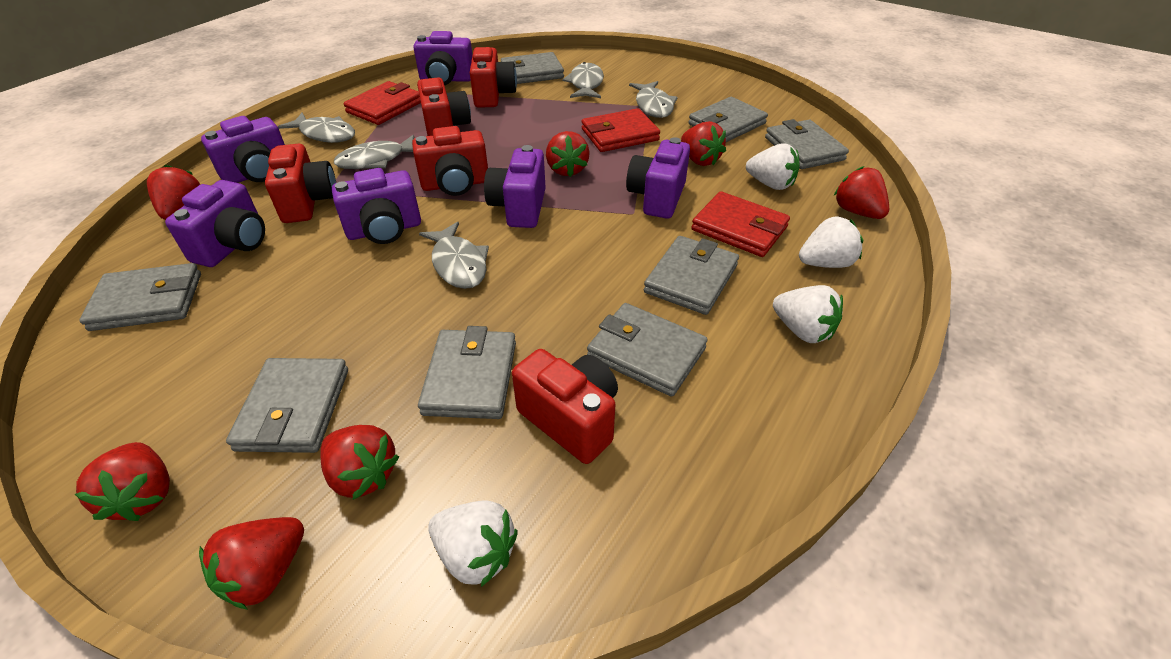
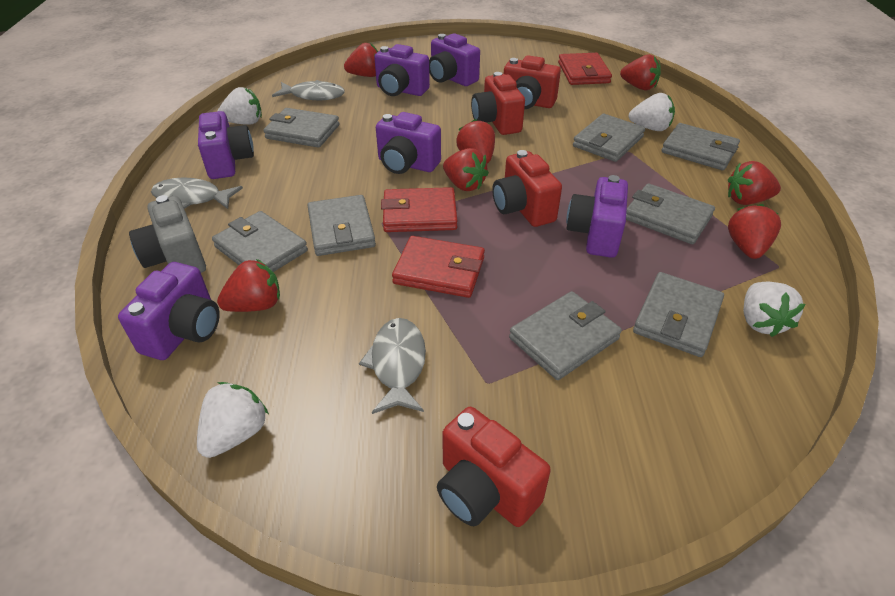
grey camera: 0 -> 1
grey fish: 5 -> 3
red camera: 5 -> 4

